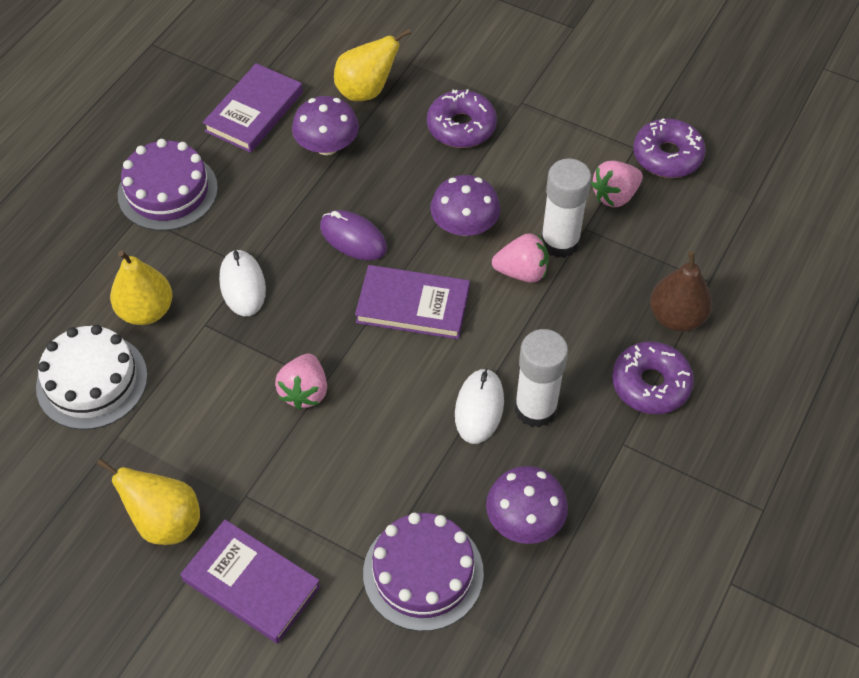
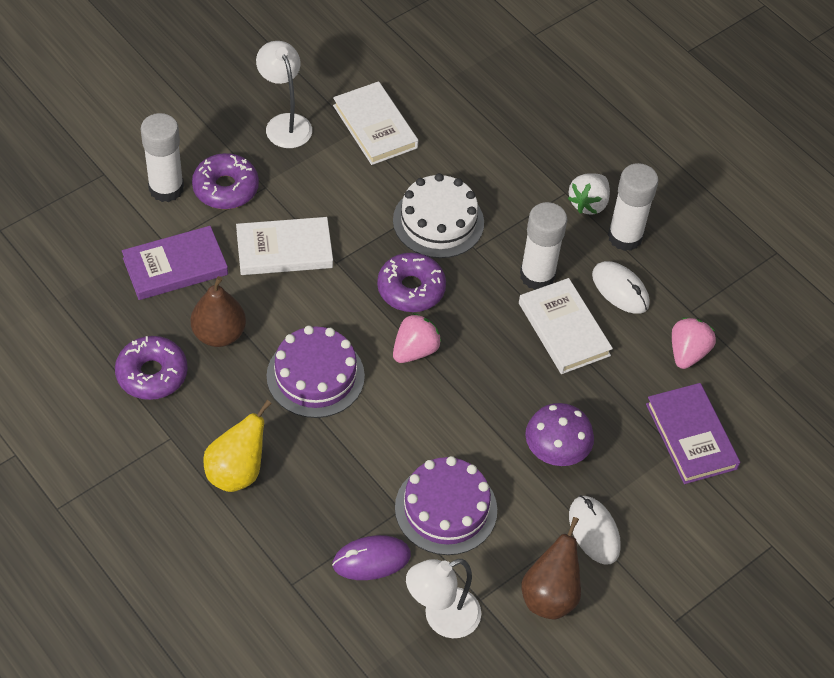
brown pear: 1 -> 2
pink strawberry: 3 -> 2
purple book: 3 -> 2
purple mushroom: 3 -> 1
white book: 0 -> 3
white glue stick: 2 -> 3
white lamp: 0 -> 2
white strawberry: 0 -> 1
yellow pear: 3 -> 1

